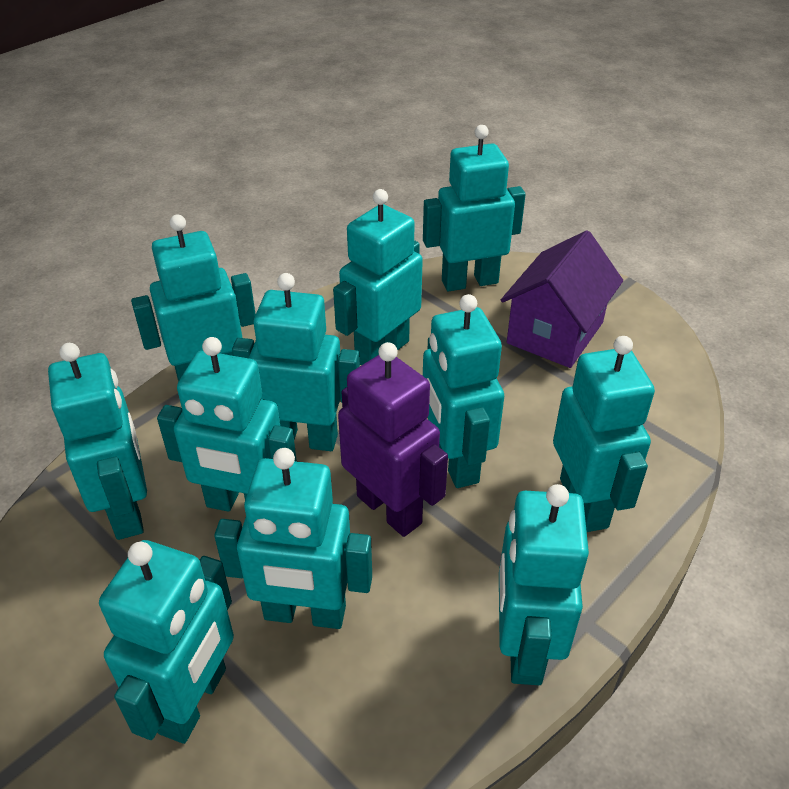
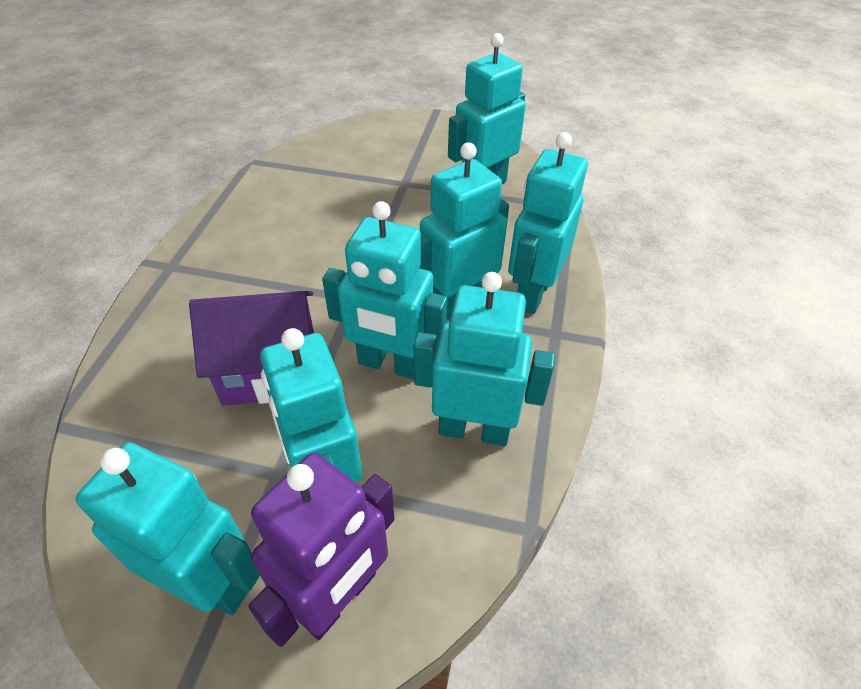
turquoise robot: 11 -> 7

